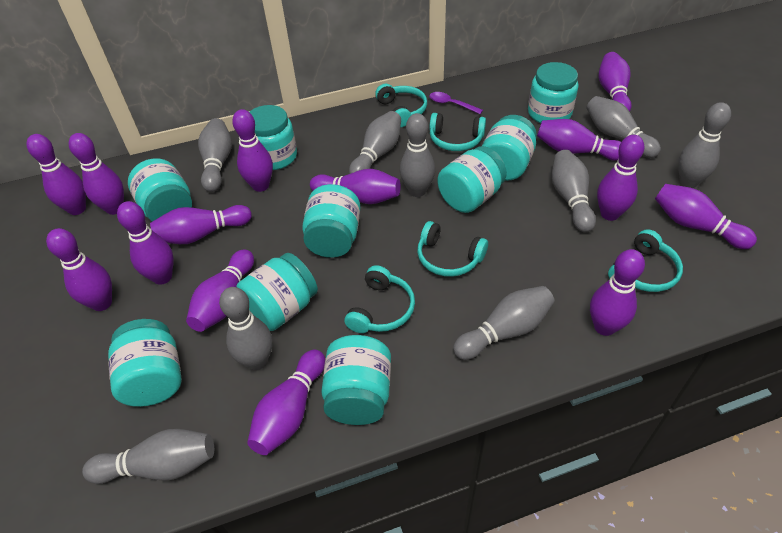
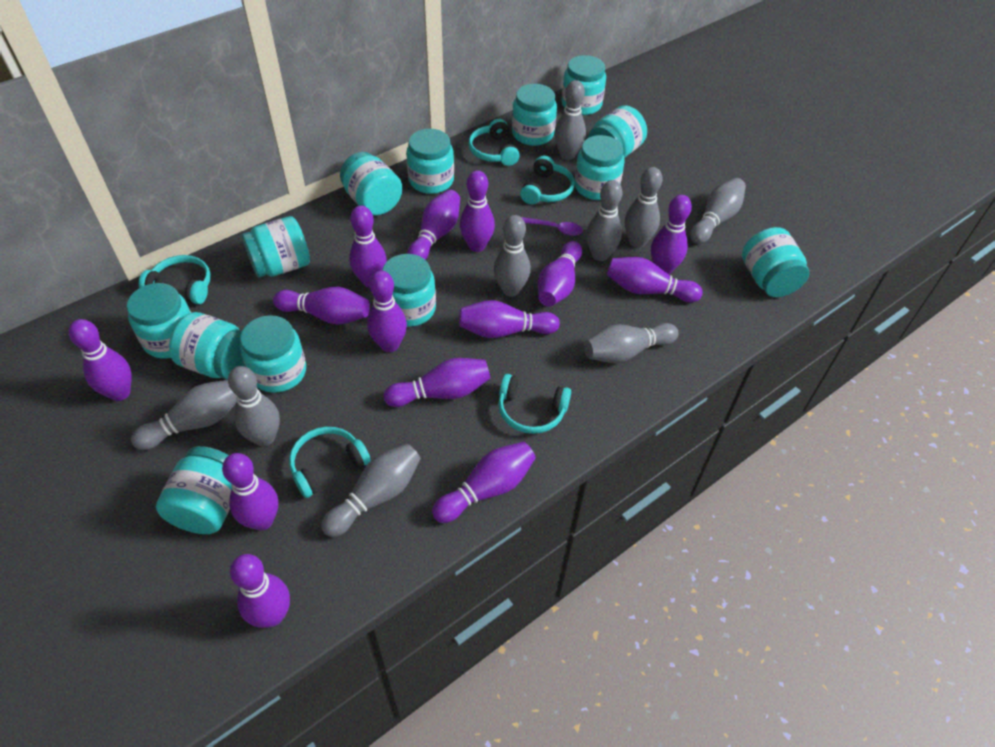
turquoise jar: 9 -> 13

